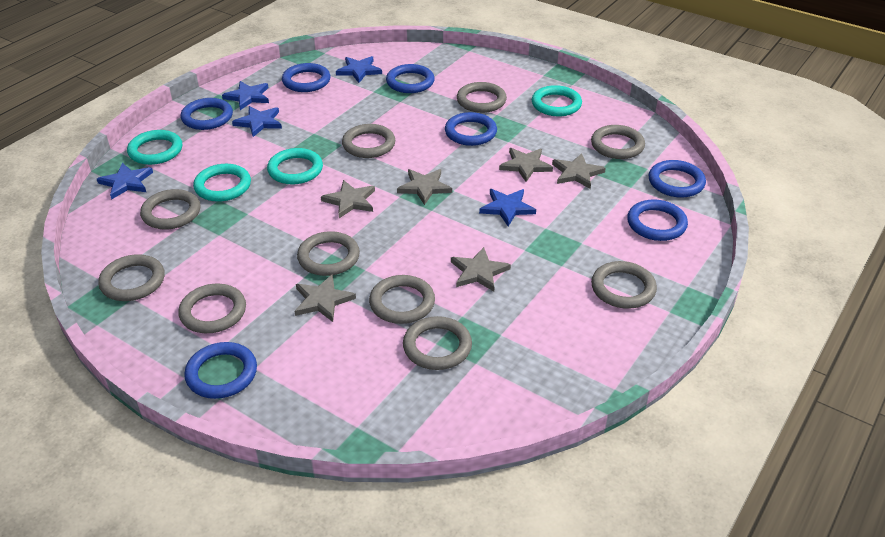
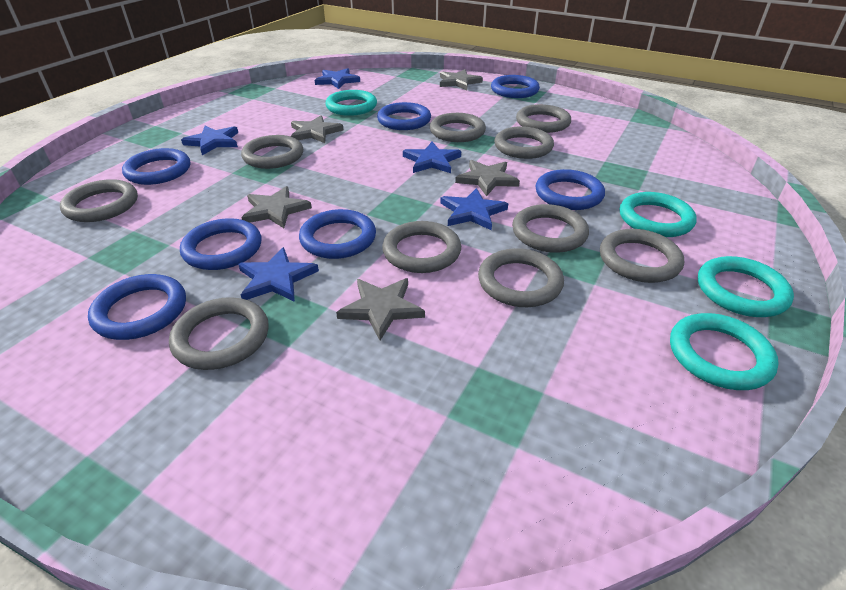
grey star: 6 -> 5

